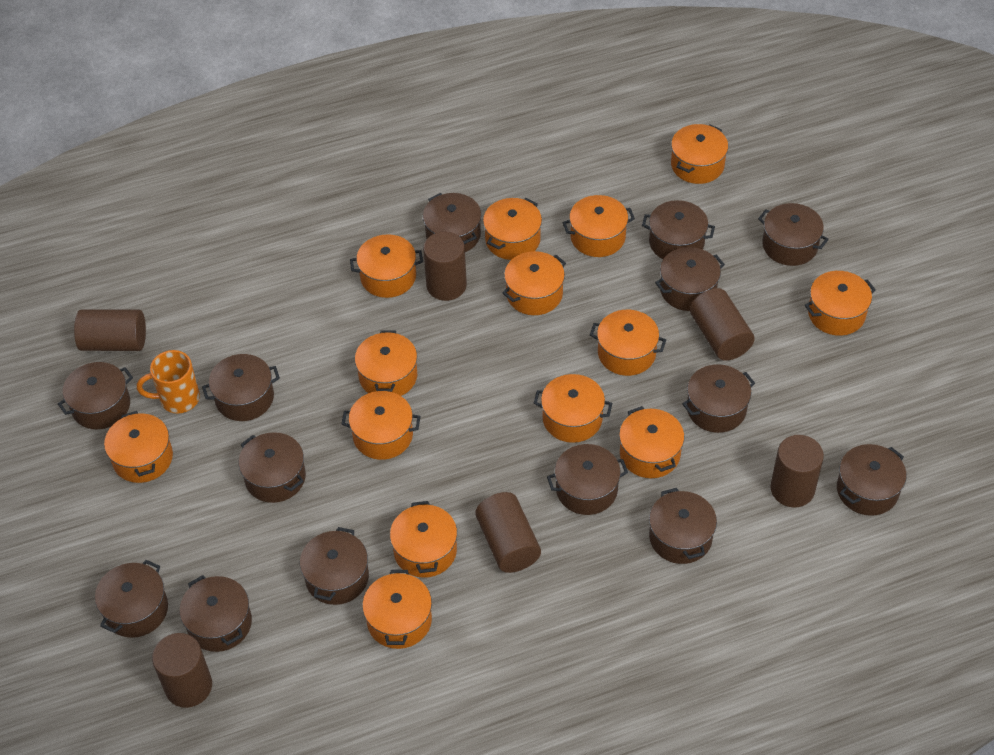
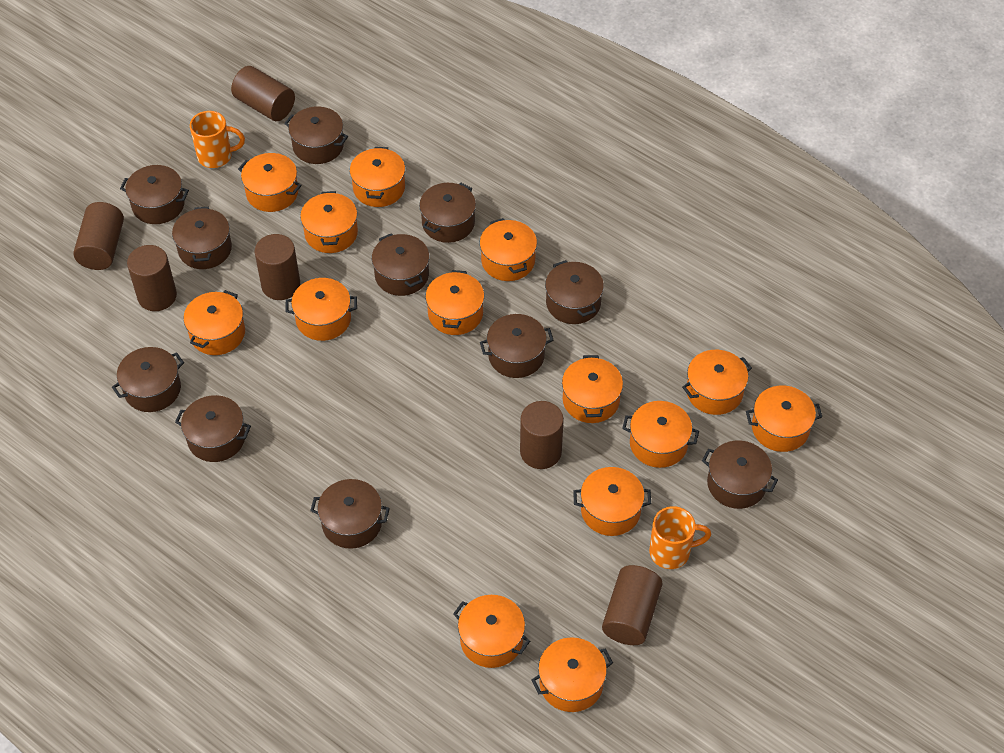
brown pot: 14 -> 11
orange mug: 1 -> 2

